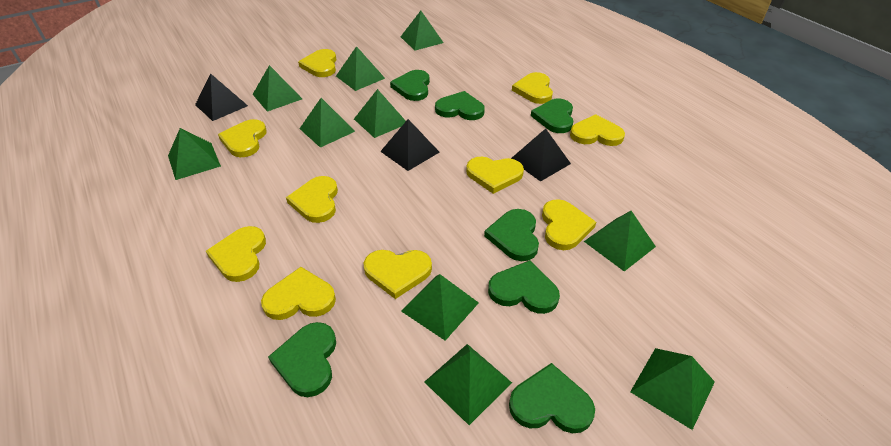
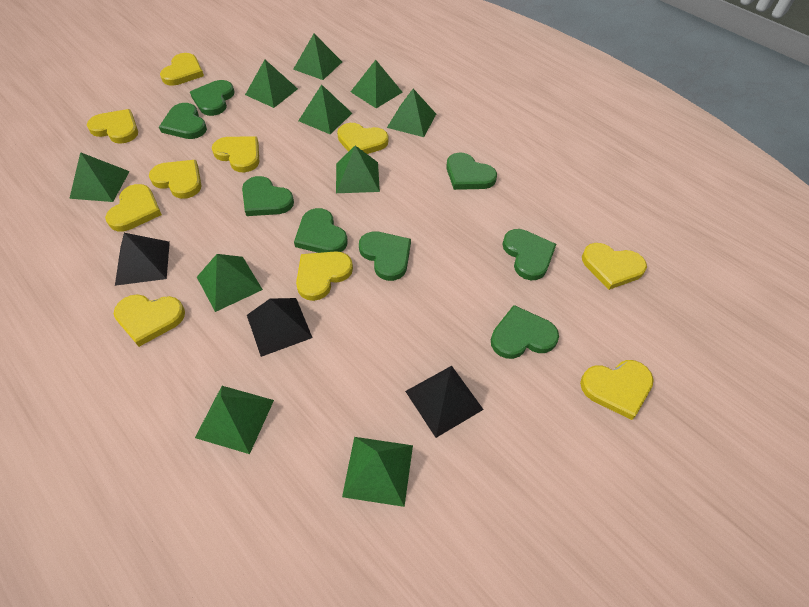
green heart: 7 -> 8

